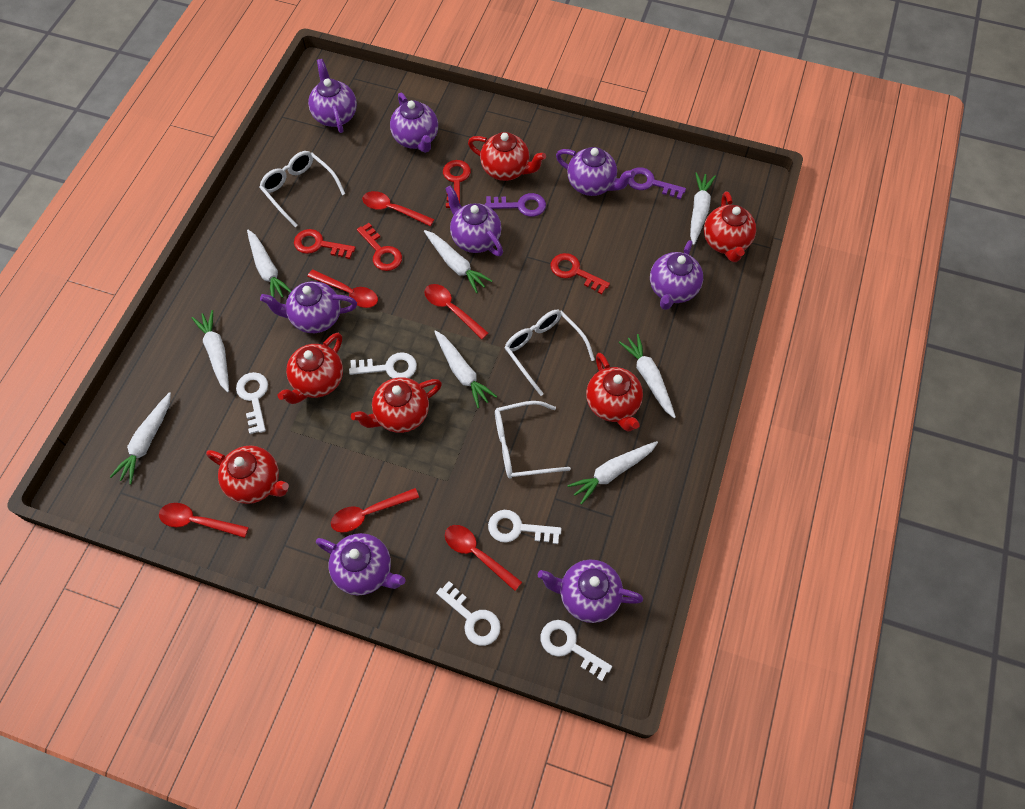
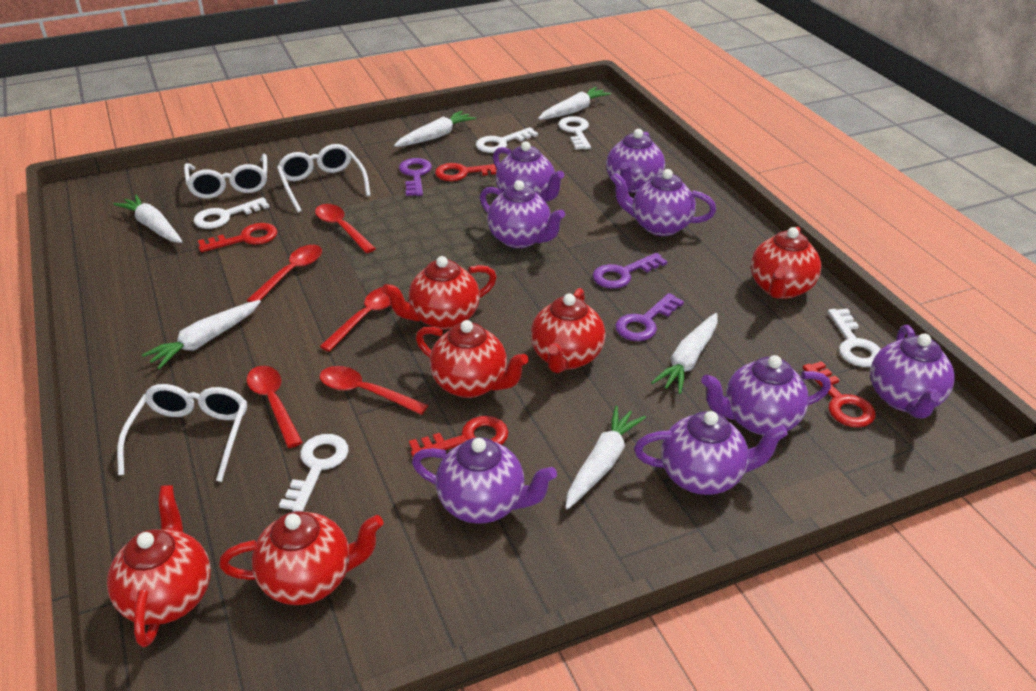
purple key: 2 -> 3
red spoon: 6 -> 5
white carrot: 8 -> 6

